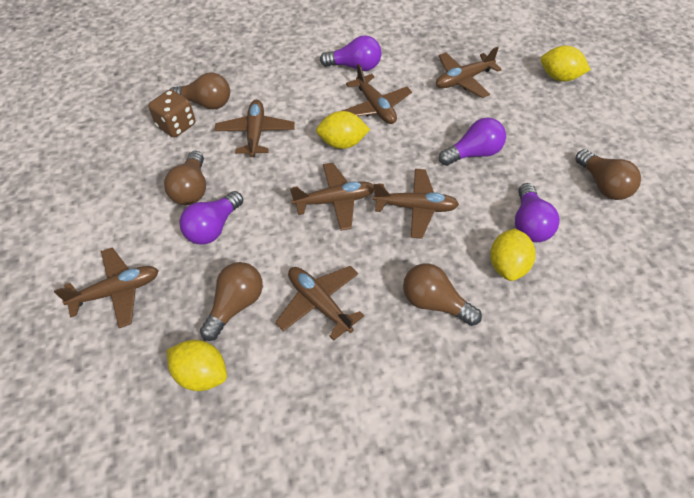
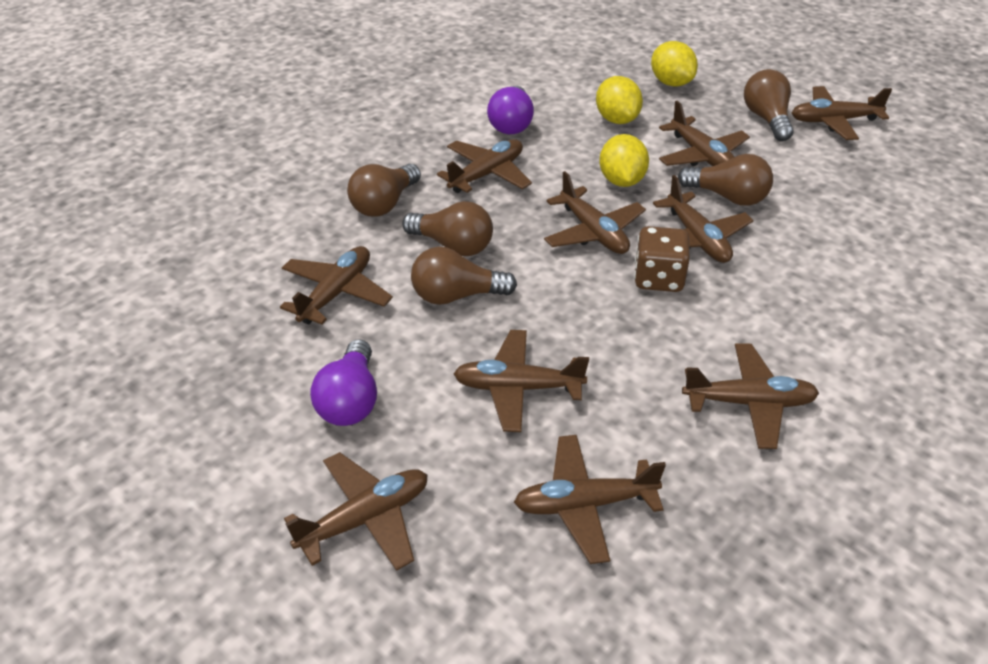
brown plane: 7 -> 10
purple light bulb: 4 -> 2
yellow lemon: 4 -> 3

